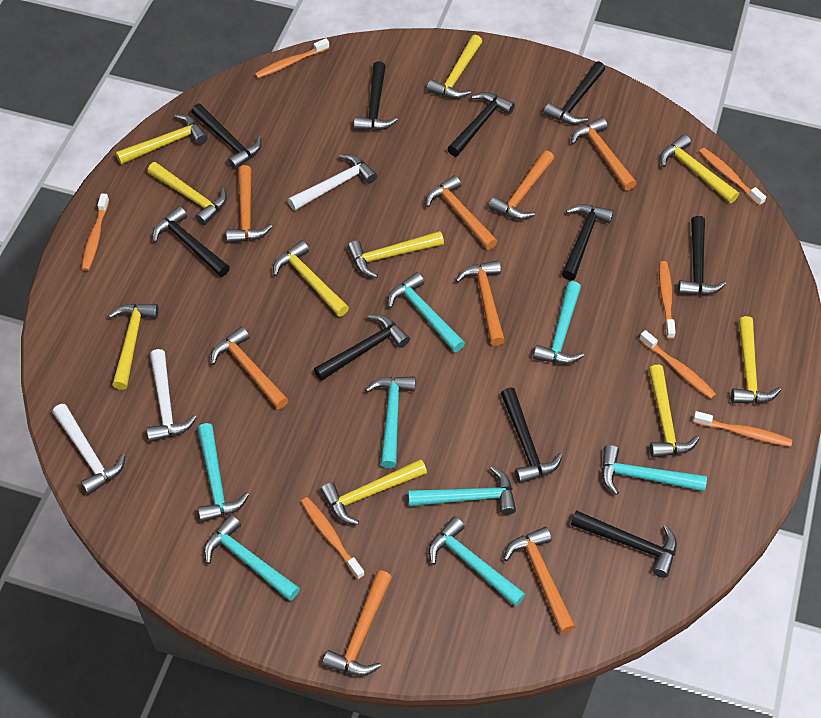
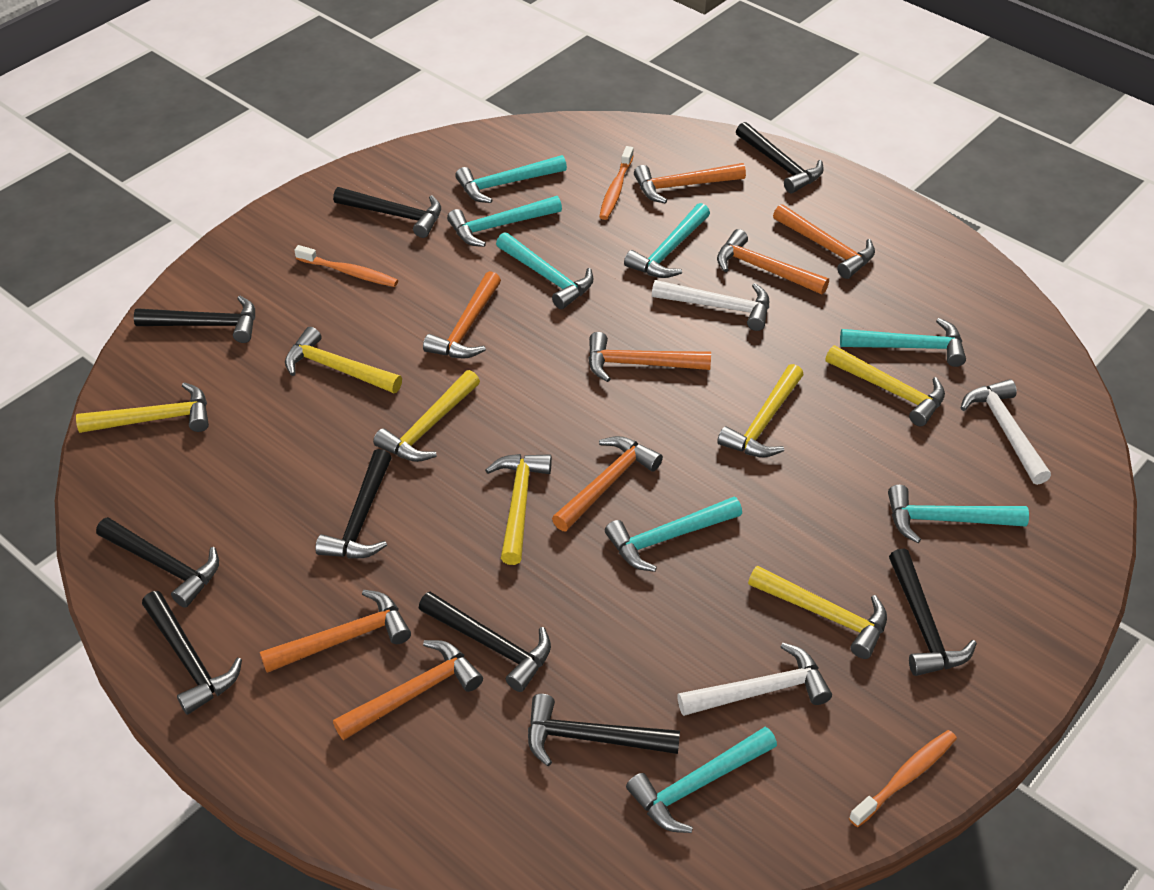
black hammer: 10 -> 9
orange toothbrush: 7 -> 3
yellow hammer: 10 -> 7

